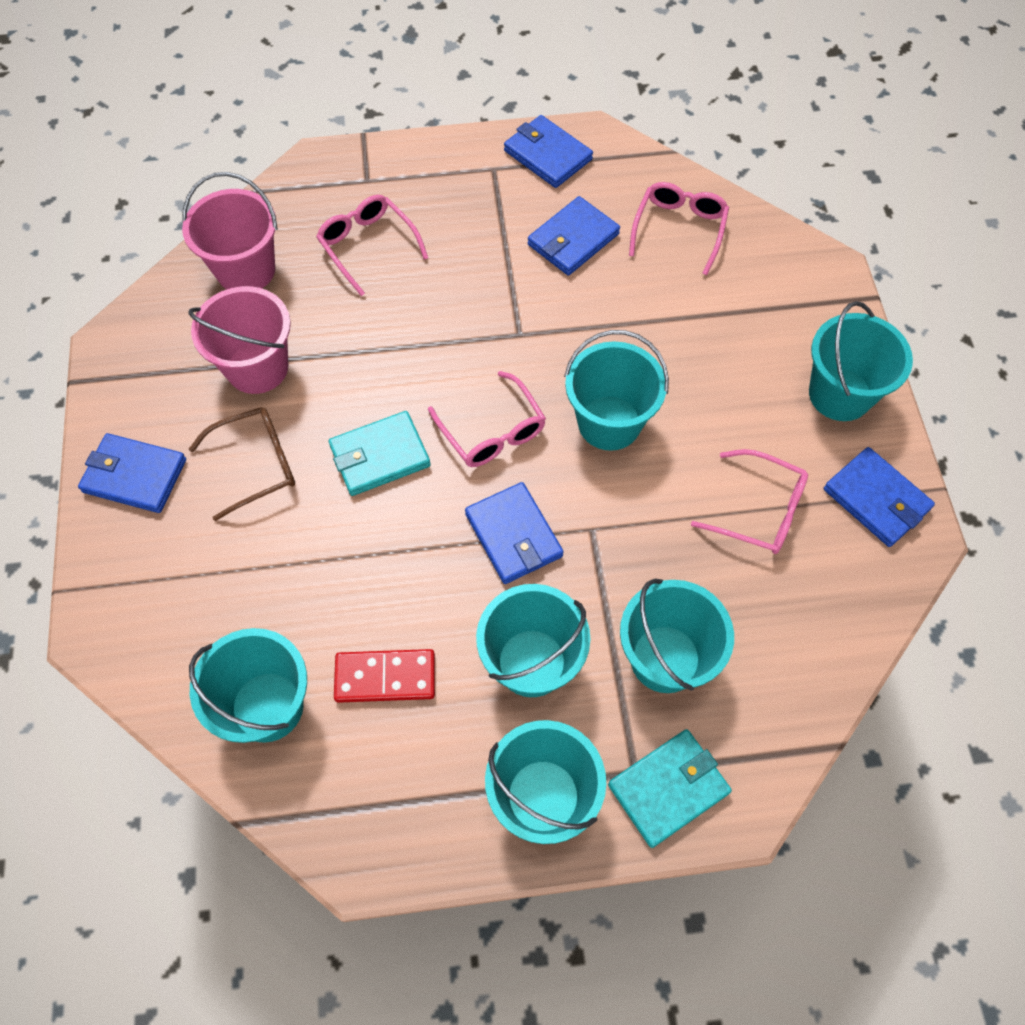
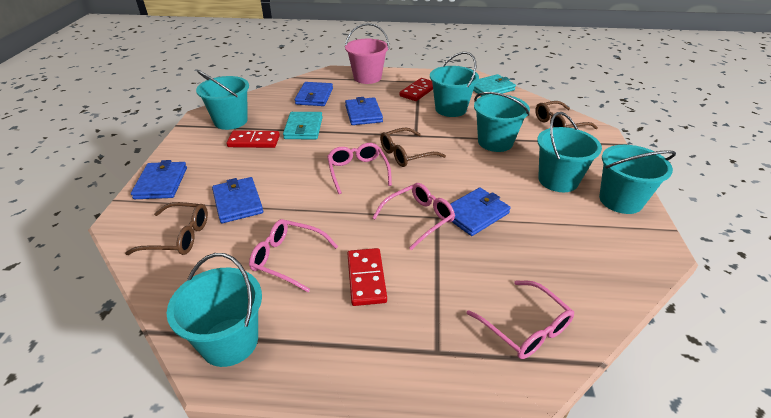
brown glasses: 1 -> 3
pink bucket: 2 -> 1
red domino: 1 -> 3

